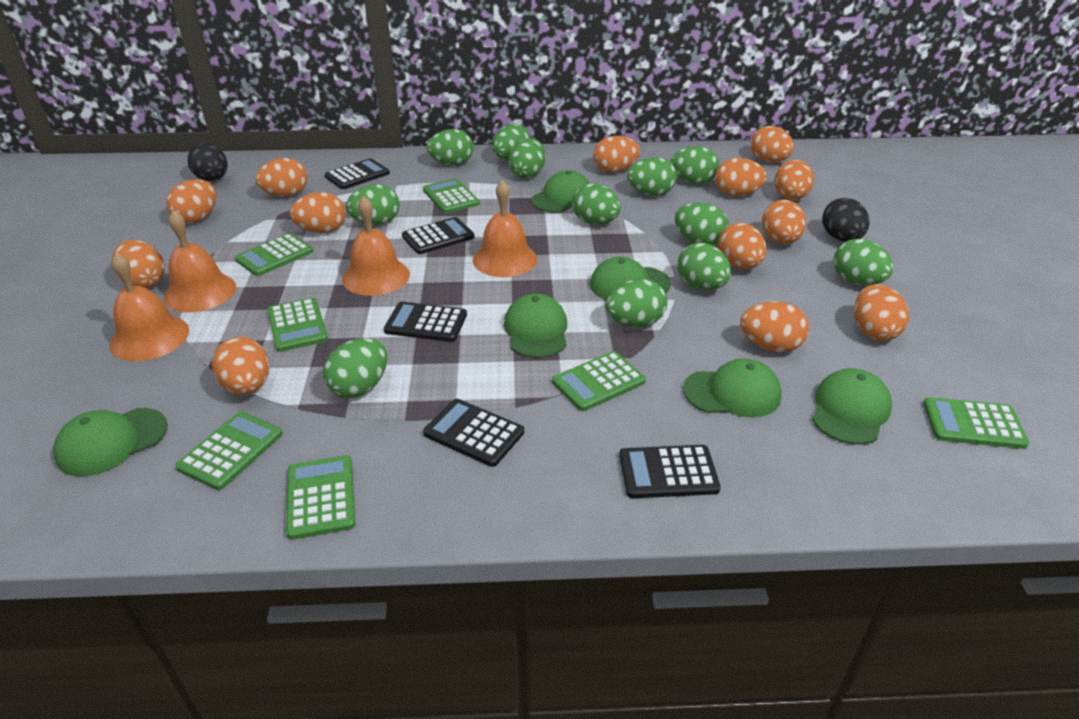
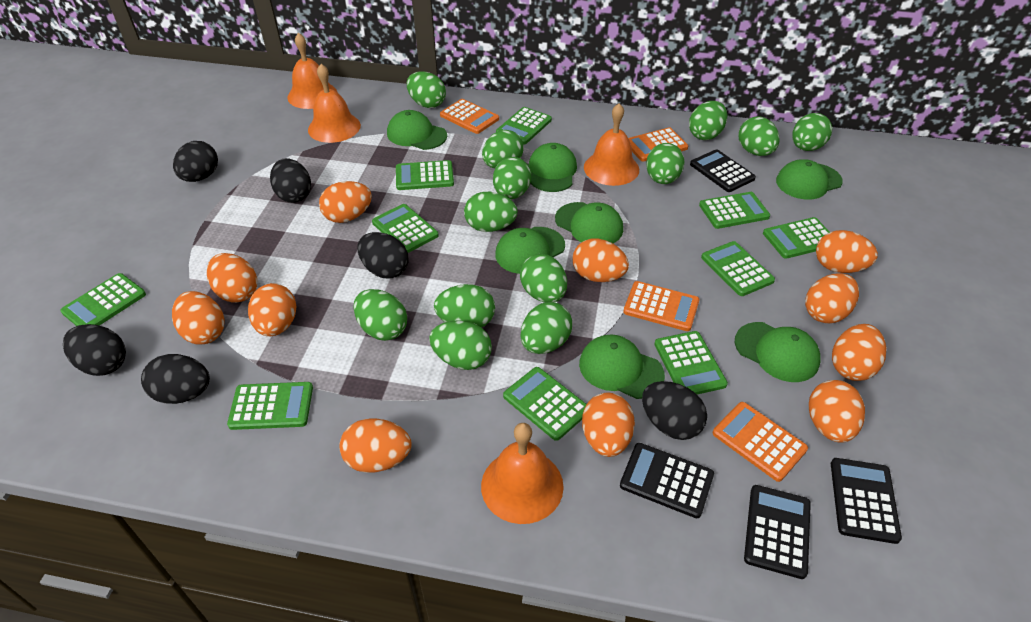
black calculator: 5 -> 4
black egg: 2 -> 6
green calculator: 7 -> 10
green cap: 6 -> 7
green egg: 12 -> 13
orange calculator: 0 -> 4
orange egg: 13 -> 11

